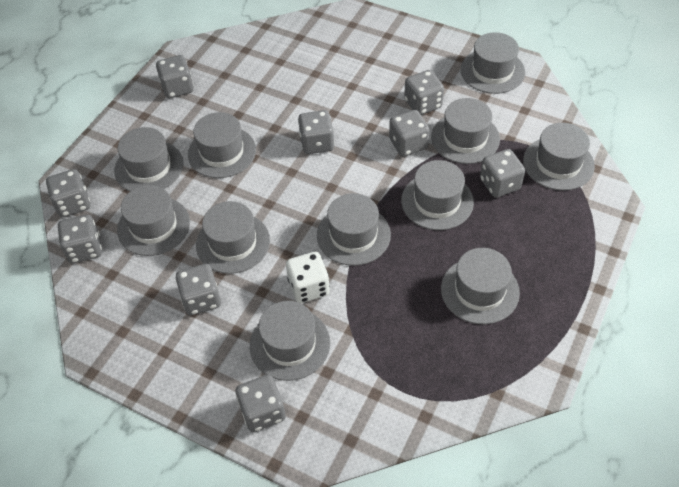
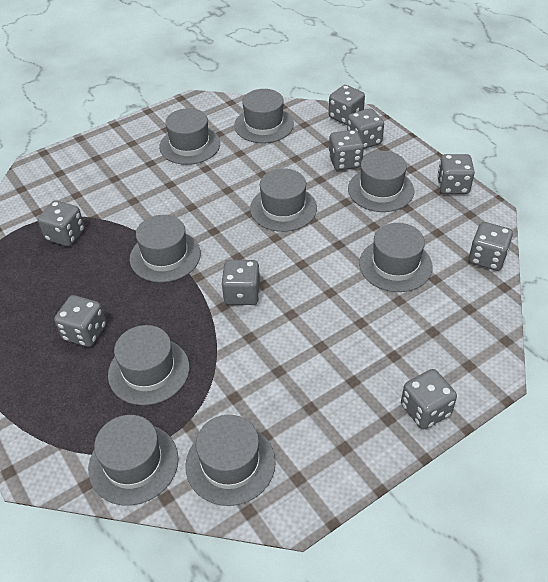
grey hat: 11 -> 9
white dice: 1 -> 0

